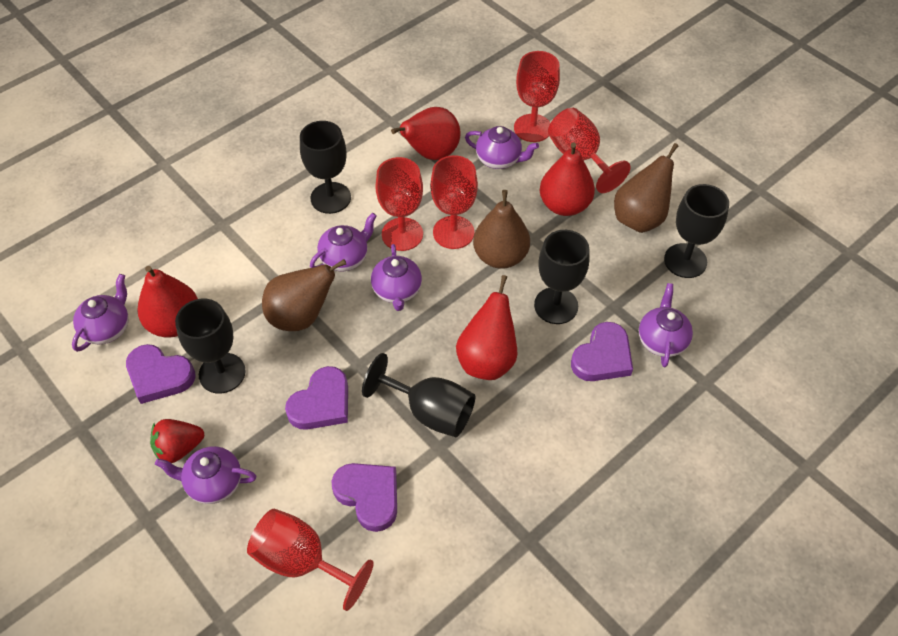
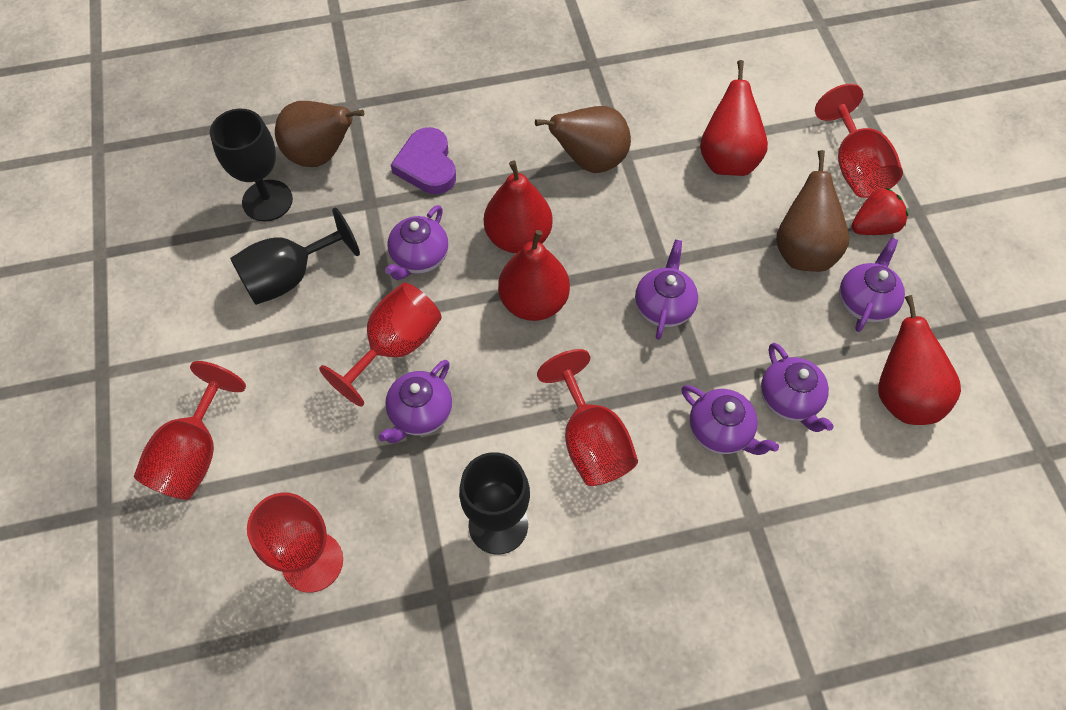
black goblet: 5 -> 3
purple heart: 4 -> 1

